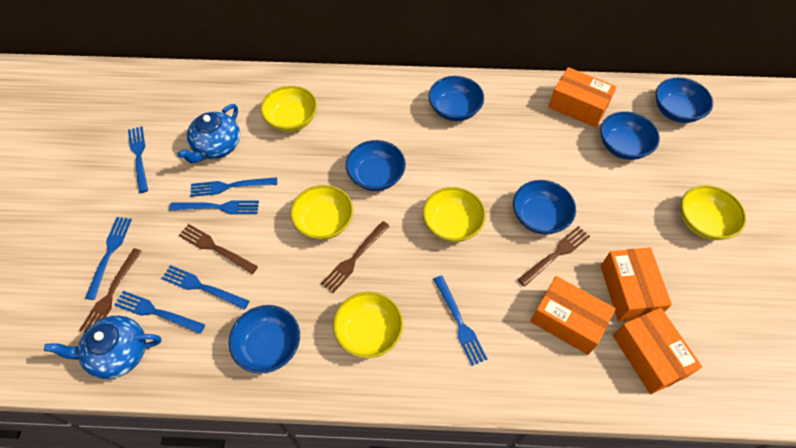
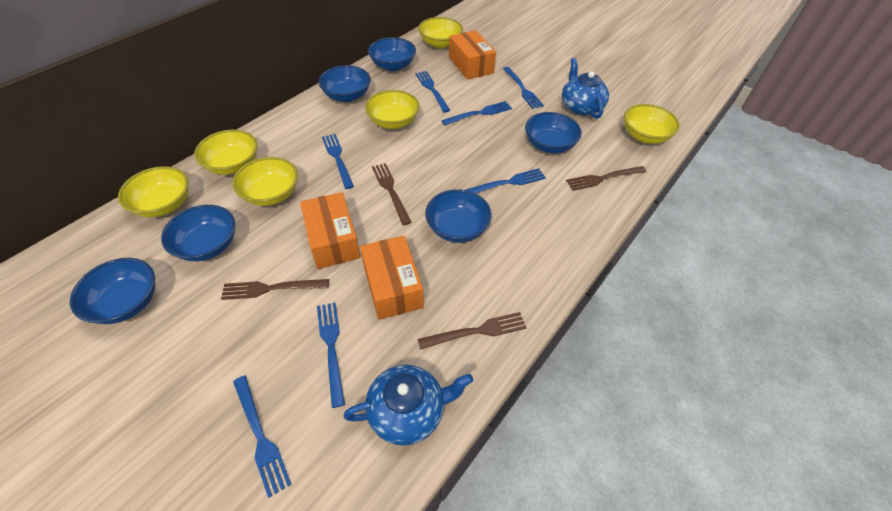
orange box: 4 -> 3
yellow bowl: 5 -> 6

